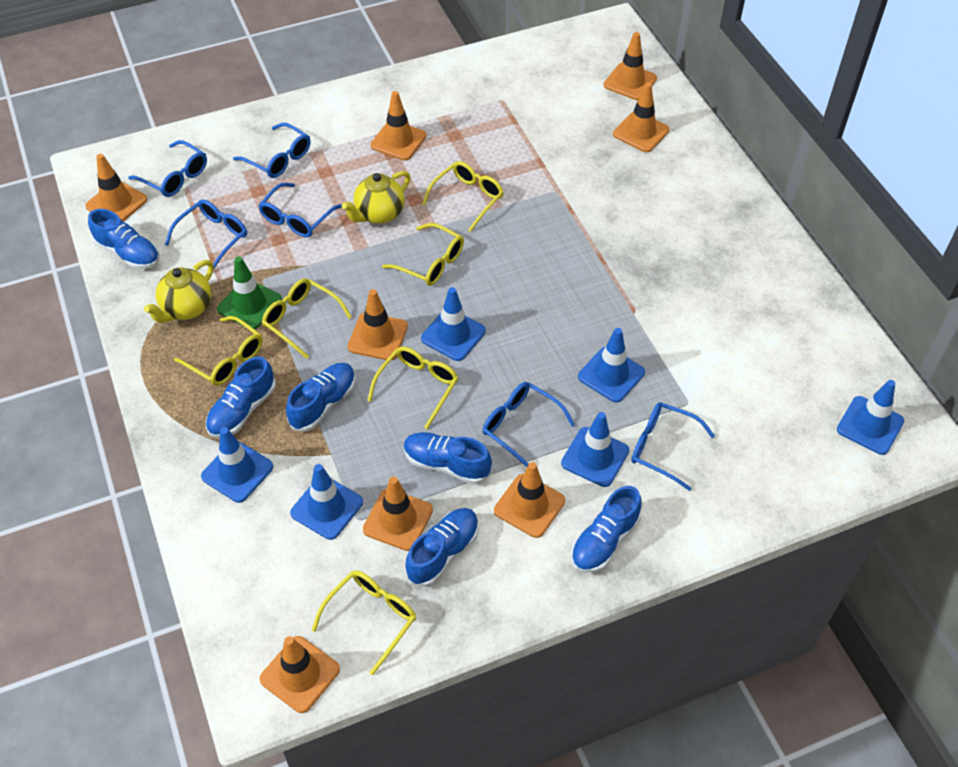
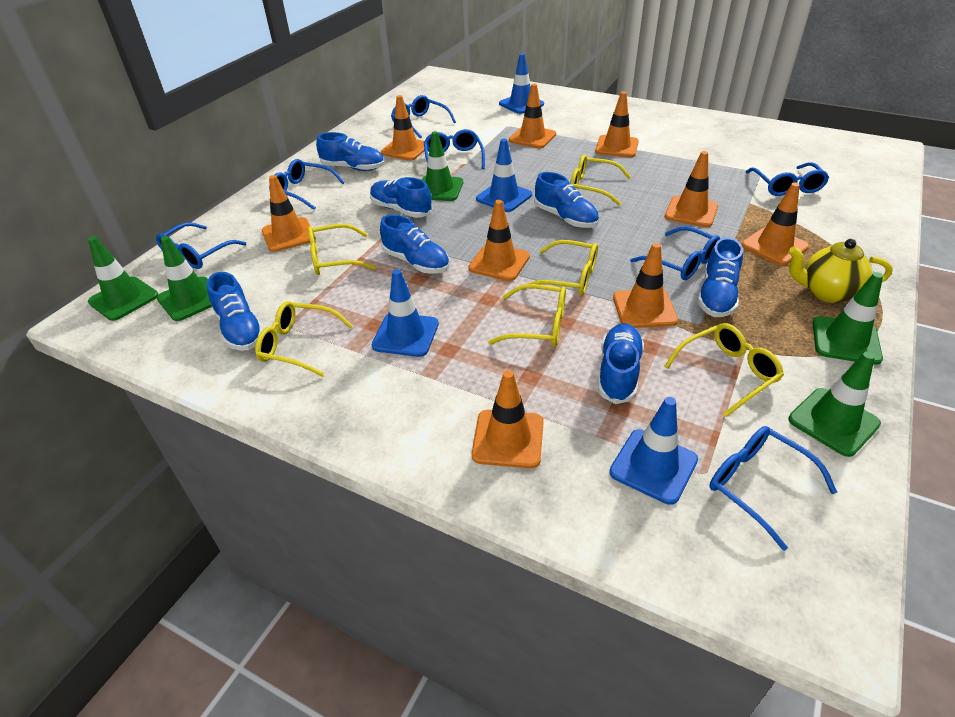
blue glasses: 6 -> 7
blue shoe: 6 -> 7
blue traffic cone: 6 -> 4
green traffic cone: 1 -> 5
orange traffic cone: 8 -> 9
yellow teapot: 2 -> 1

